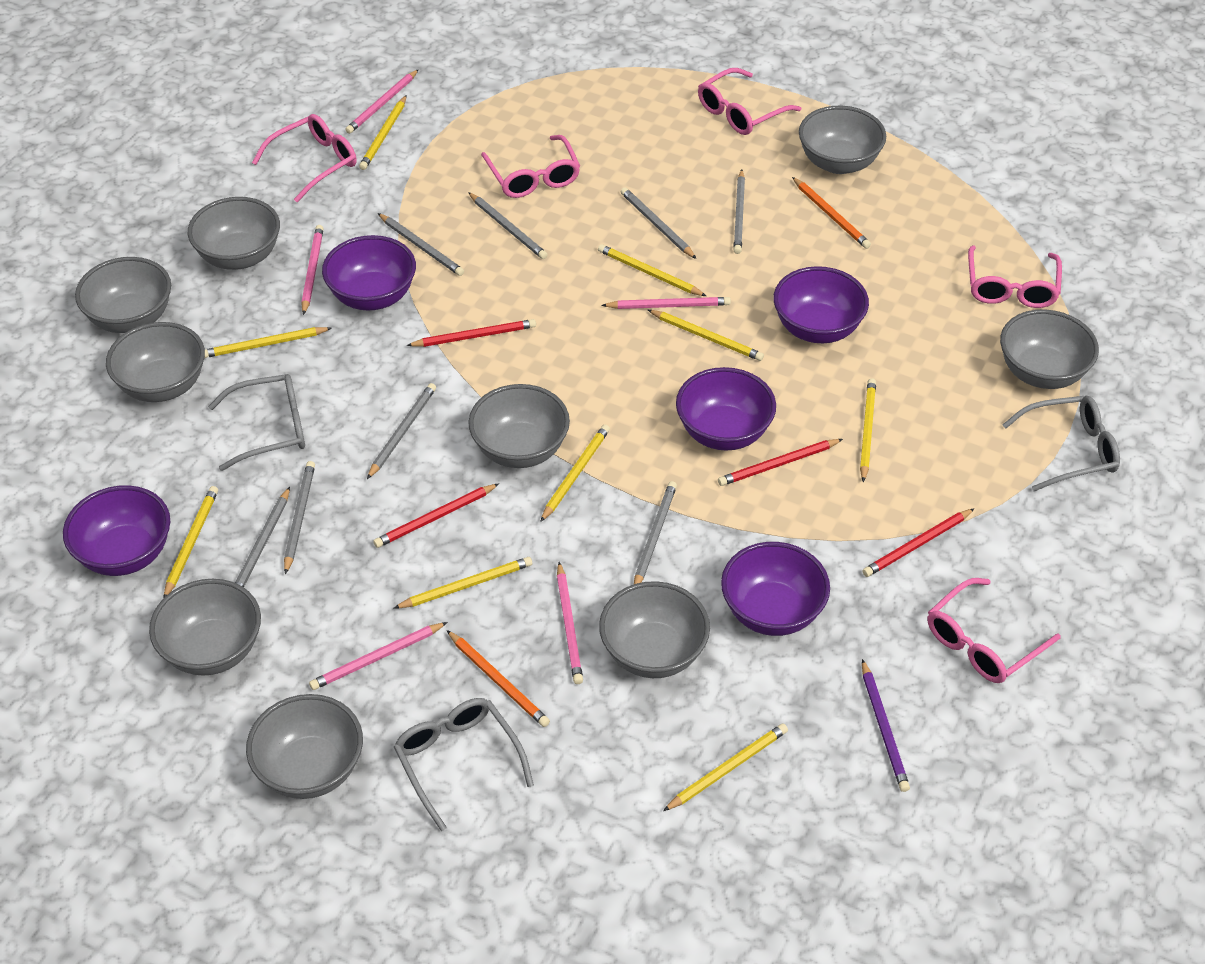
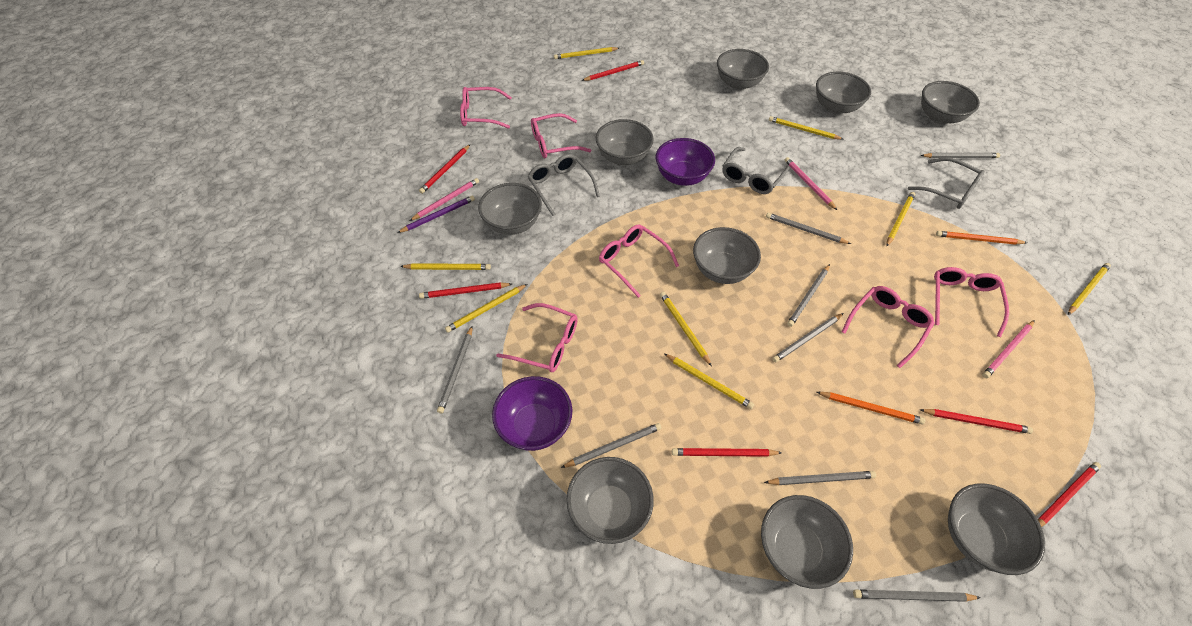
pink glasses: 5 -> 6
pink pencil: 5 -> 3
purple bowl: 5 -> 2
red pencil: 4 -> 6
yellow pencil: 9 -> 8

